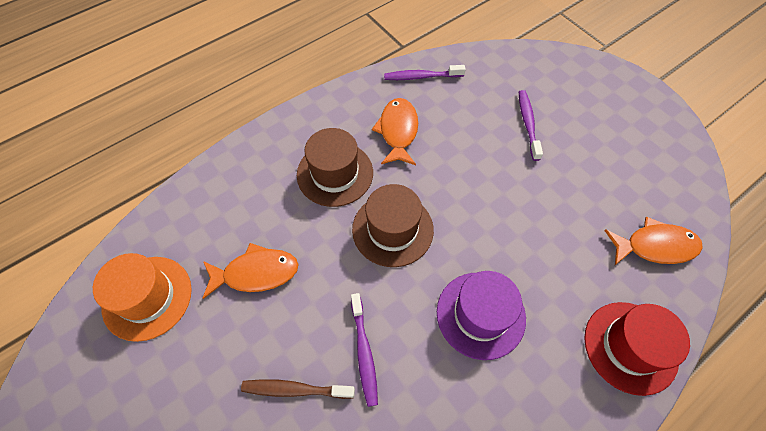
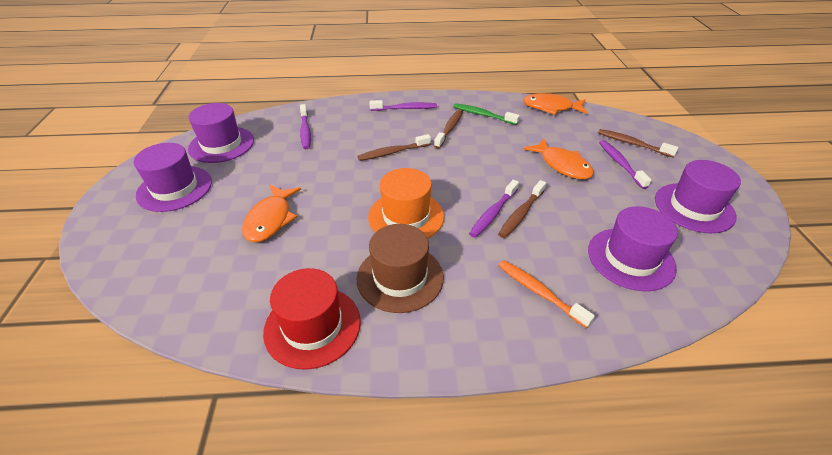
brown hat: 2 -> 1
brown toothbrush: 1 -> 4
green toothbrush: 0 -> 1
orange toothbrush: 0 -> 1
purple hat: 1 -> 4
purple toothbrush: 3 -> 4

